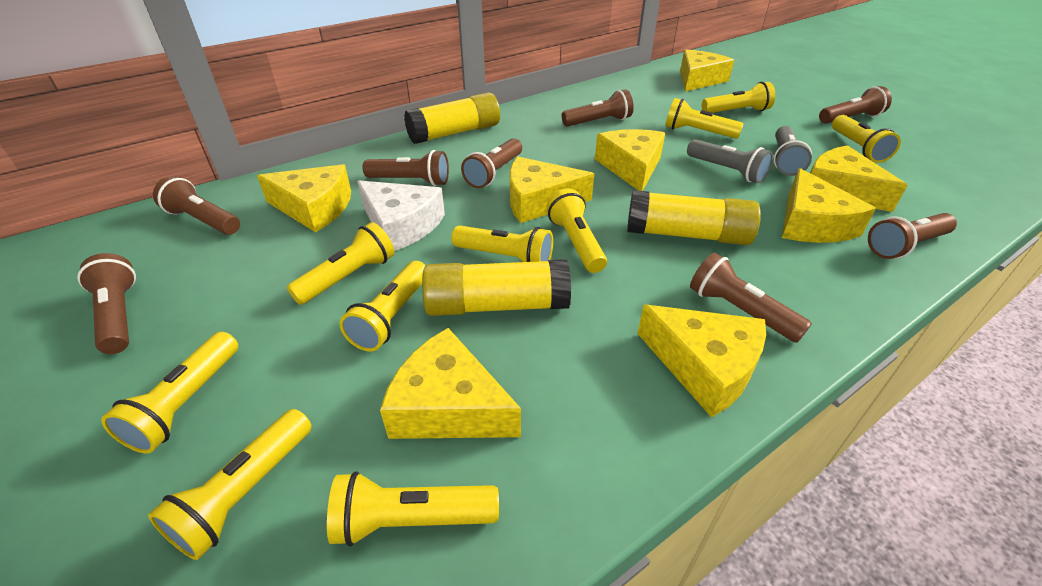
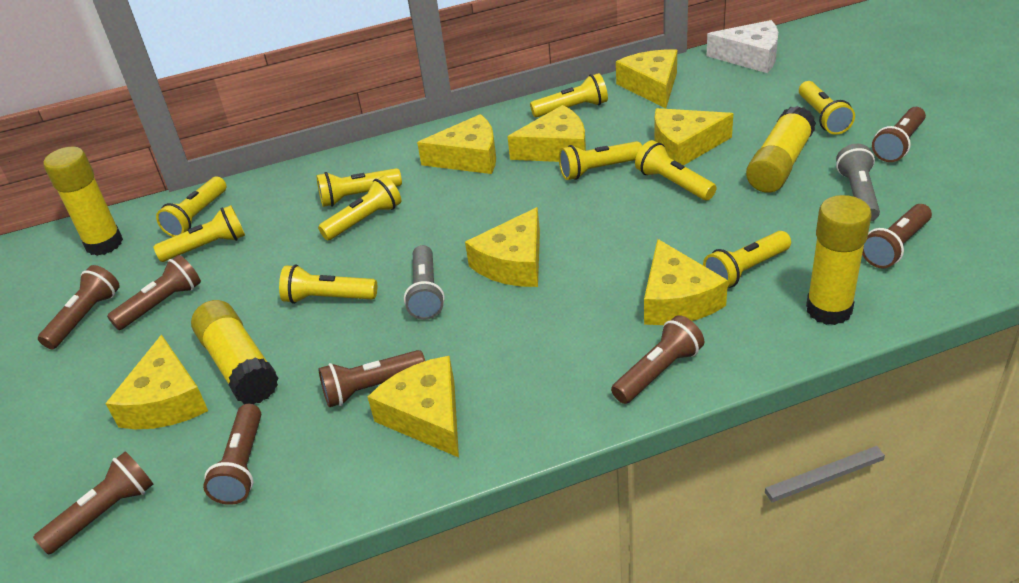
yellow glue stick: 3 -> 4

